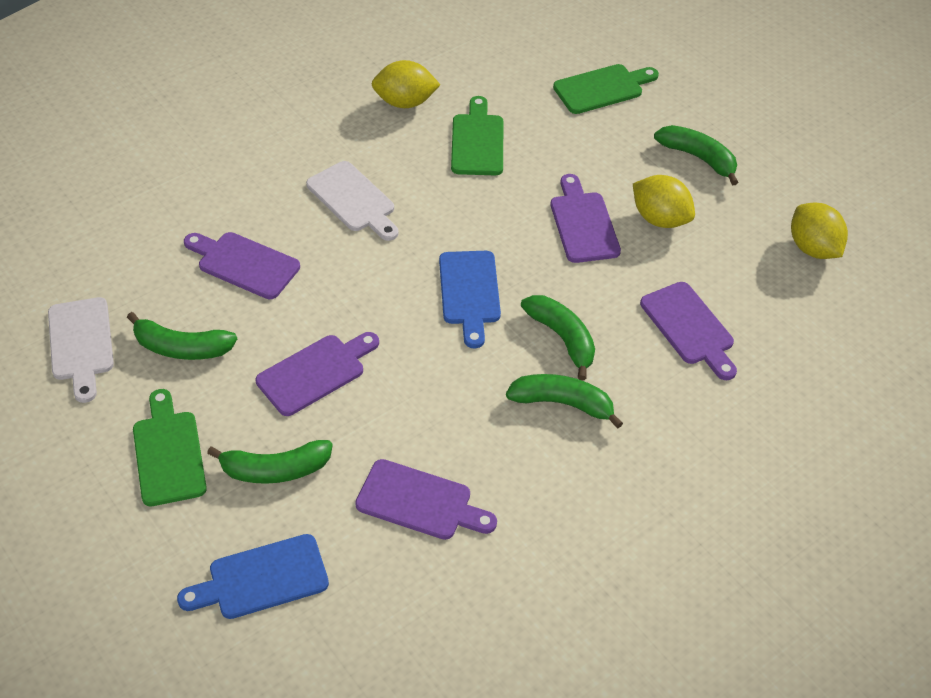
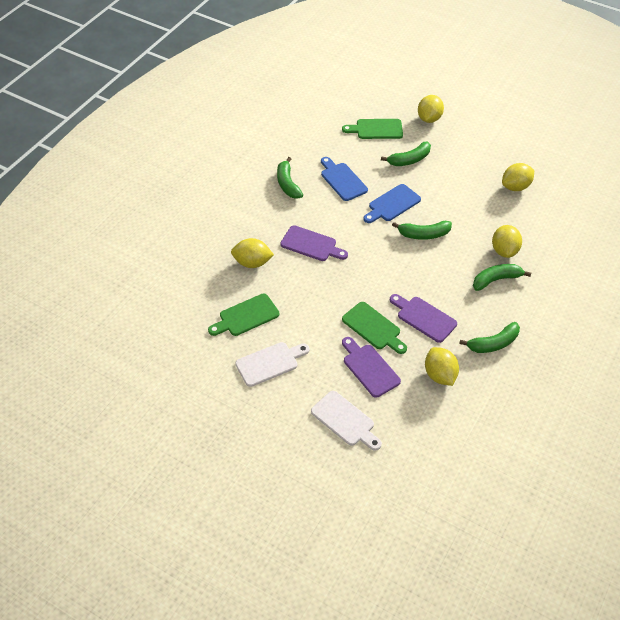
purple cutting board: 5 -> 3
yellow lemon: 3 -> 5

